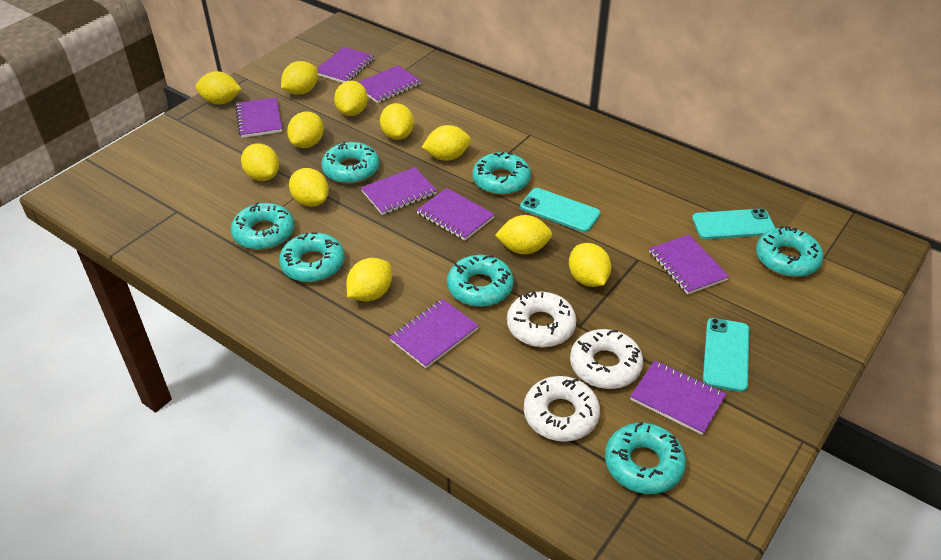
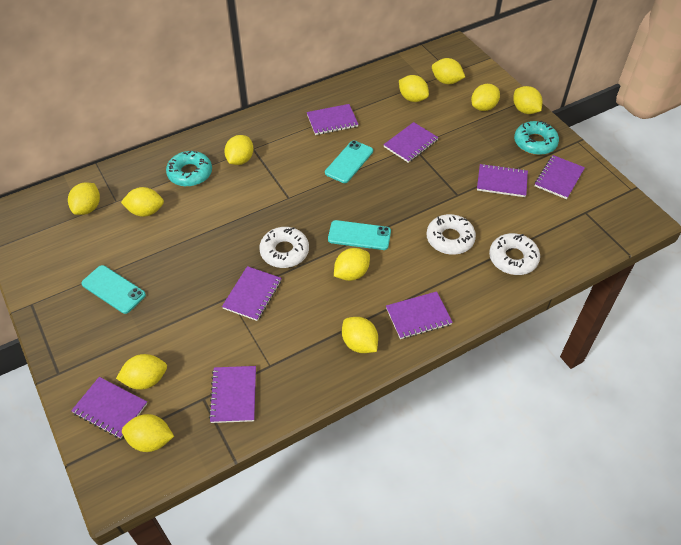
turquoise donut: 7 -> 2

